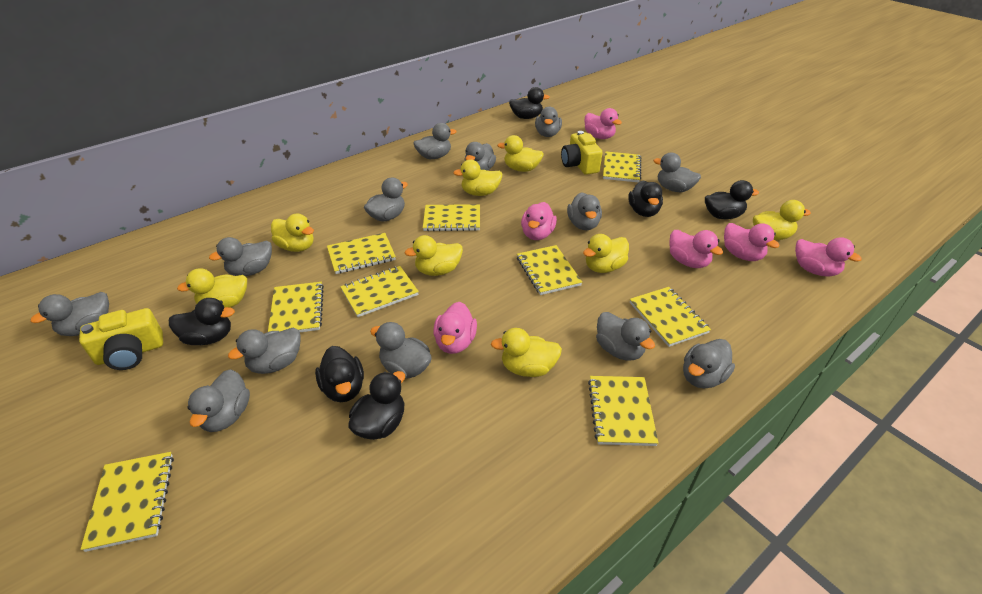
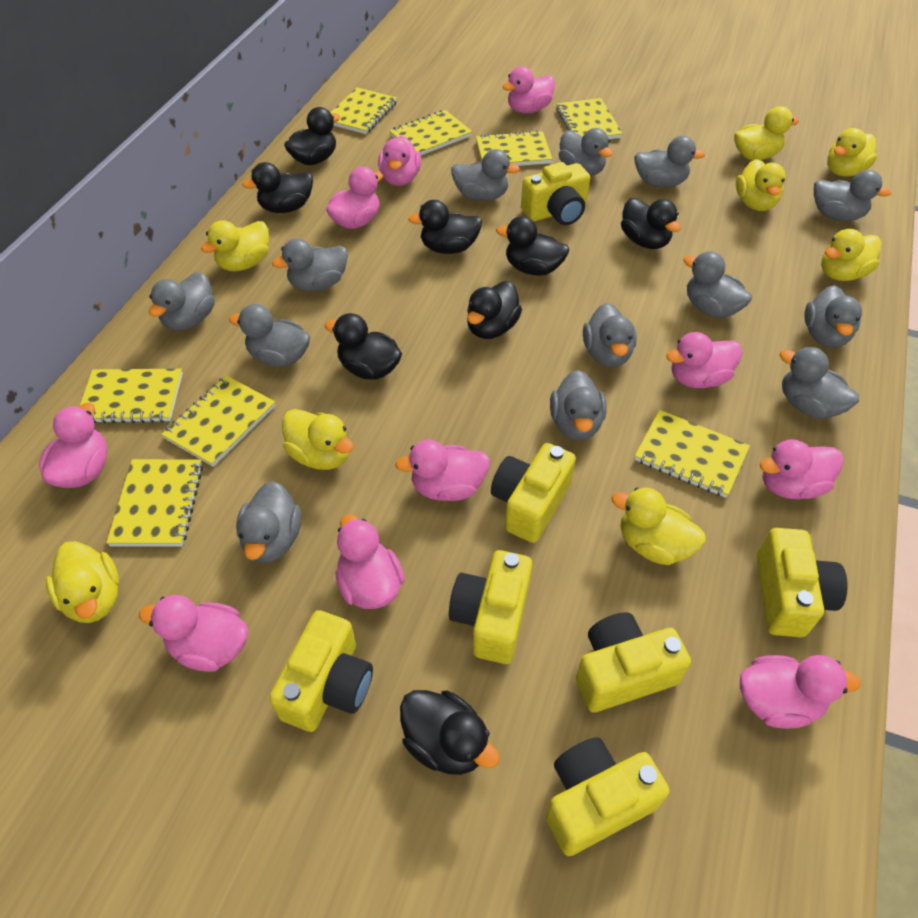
black duck: 6 -> 8
pink duck: 6 -> 10
yellow camera: 2 -> 7
yellow notebook: 9 -> 8

